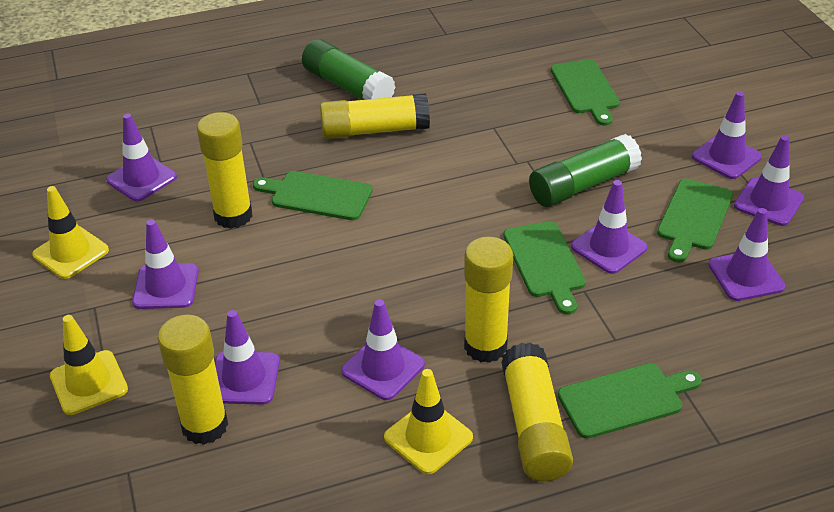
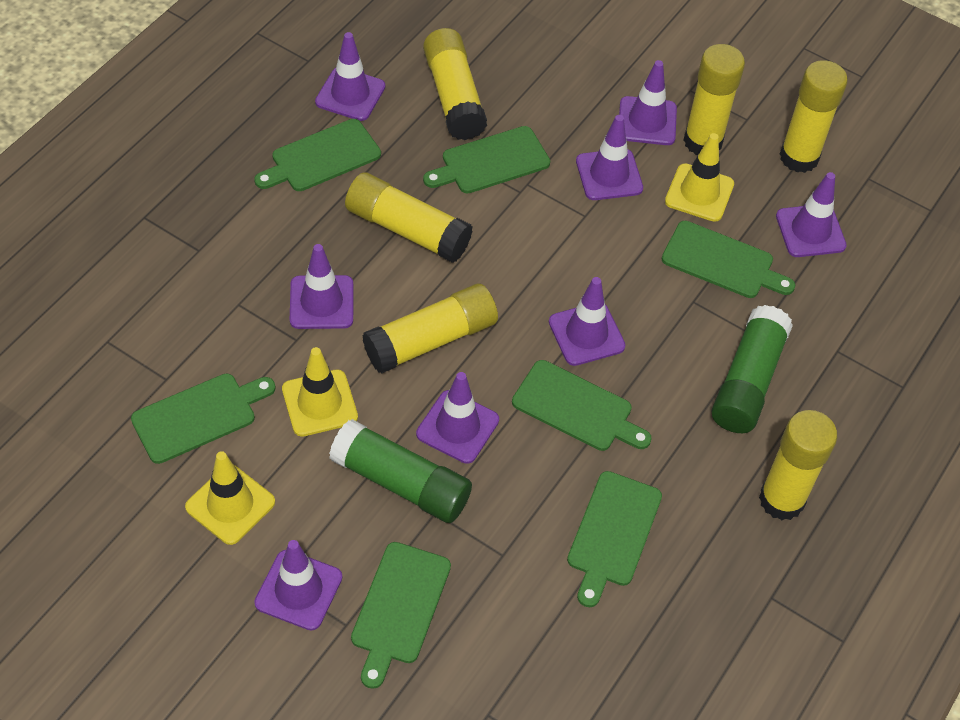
green cutting board: 5 -> 7
yellow glue stick: 5 -> 6

